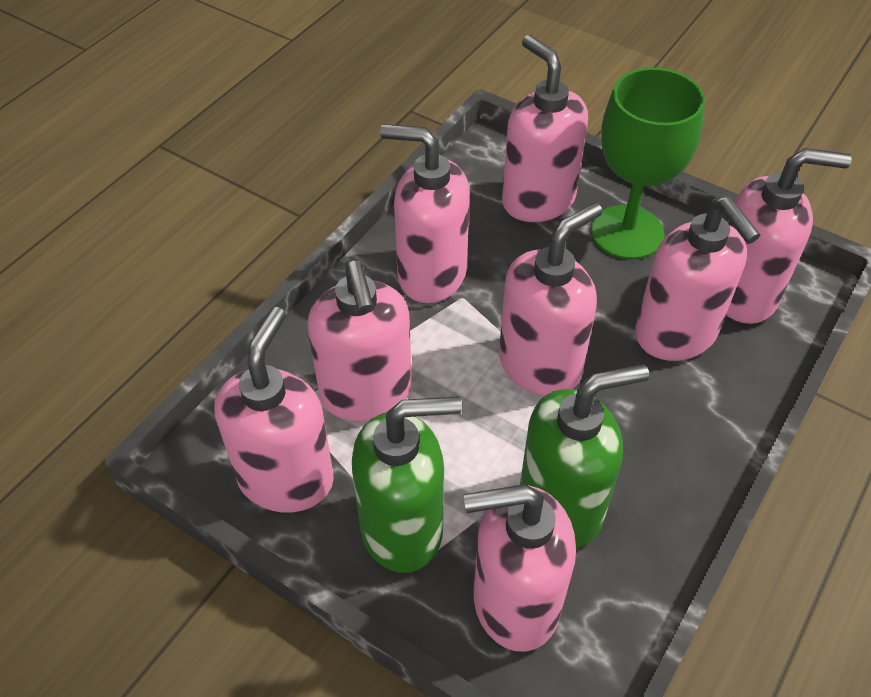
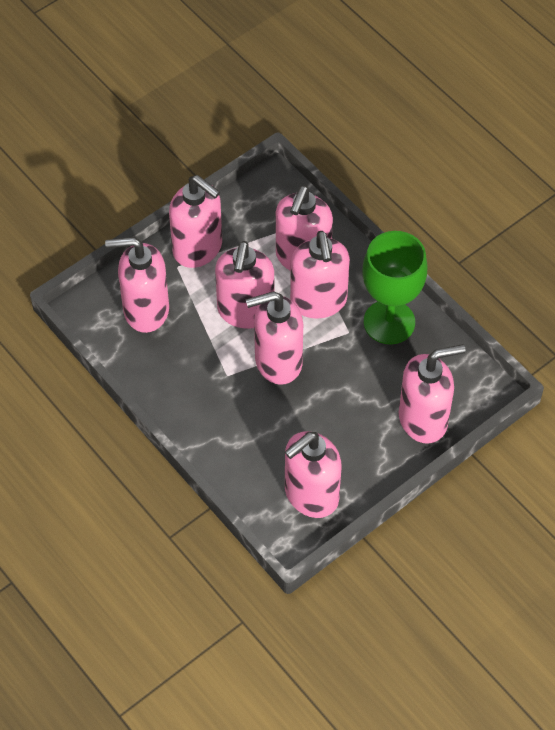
green soap dispenser: 2 -> 0

